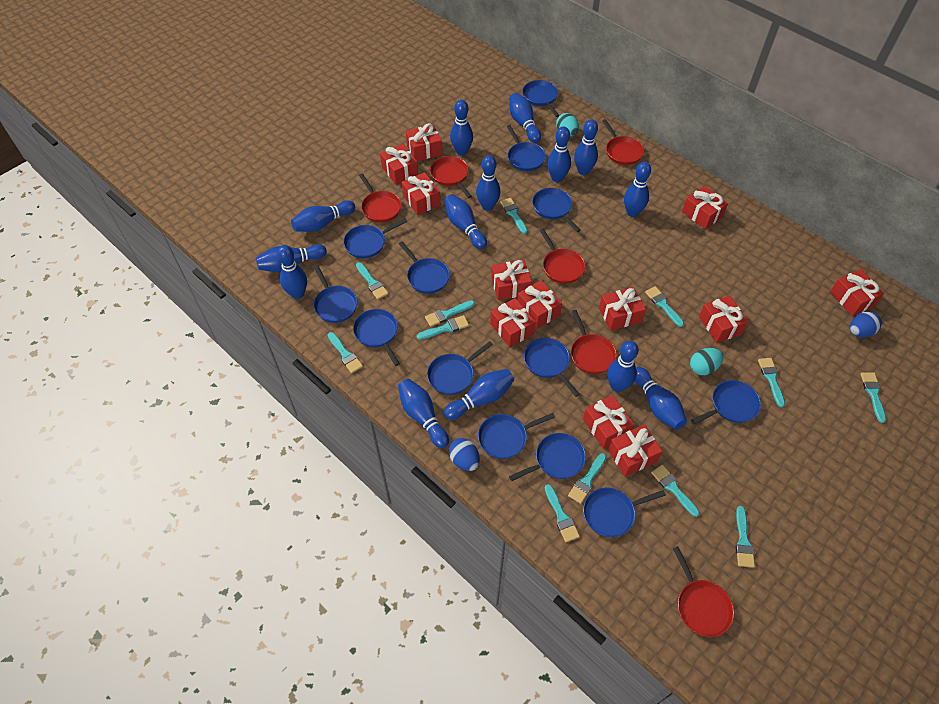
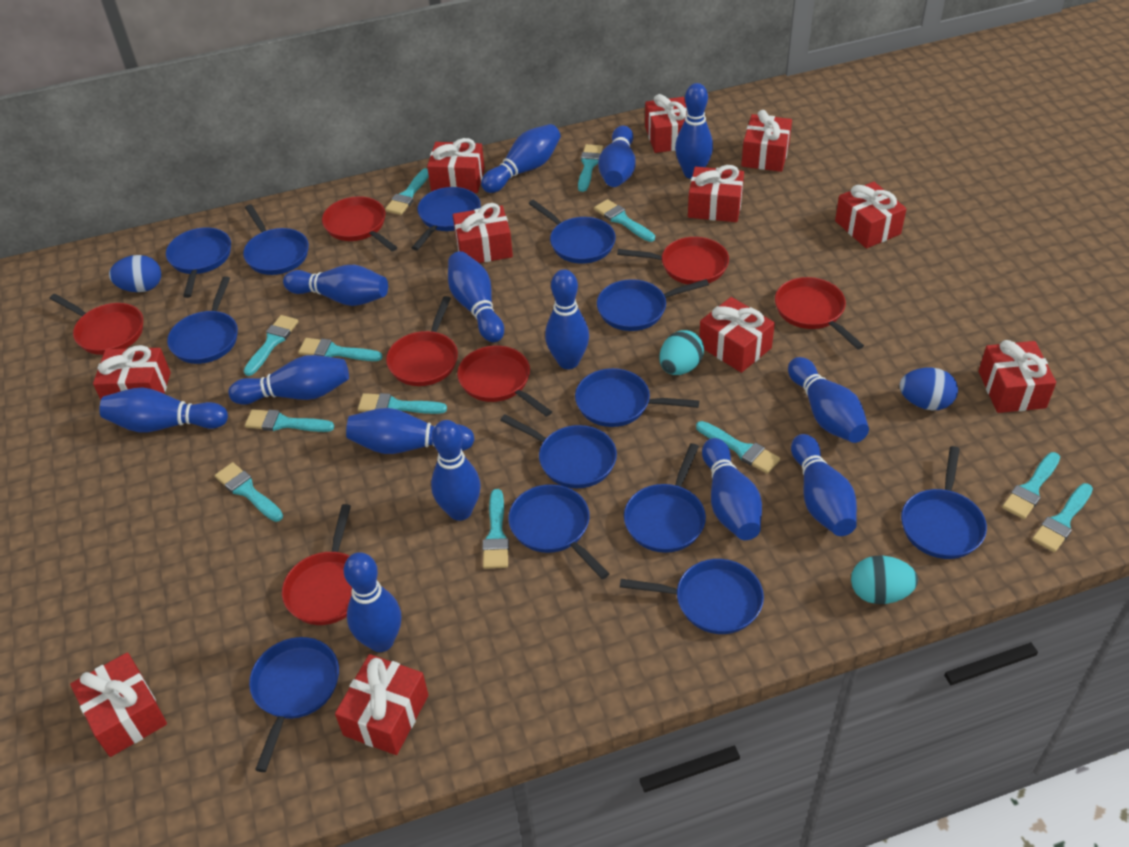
red gift: 12 -> 11
red pan: 6 -> 7

